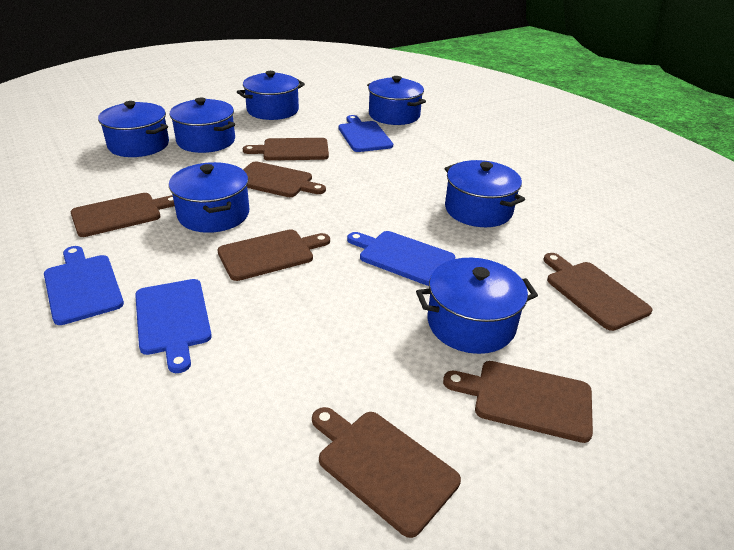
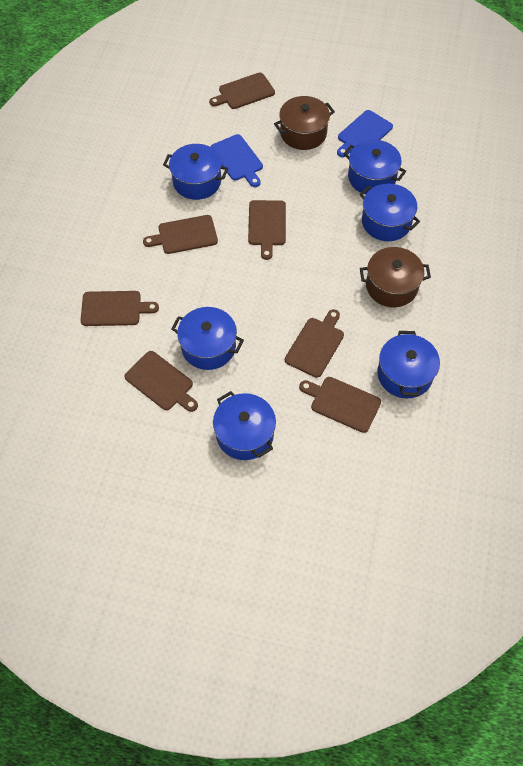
blue cutting board: 4 -> 2
blue pot: 7 -> 6
brown pot: 0 -> 2

